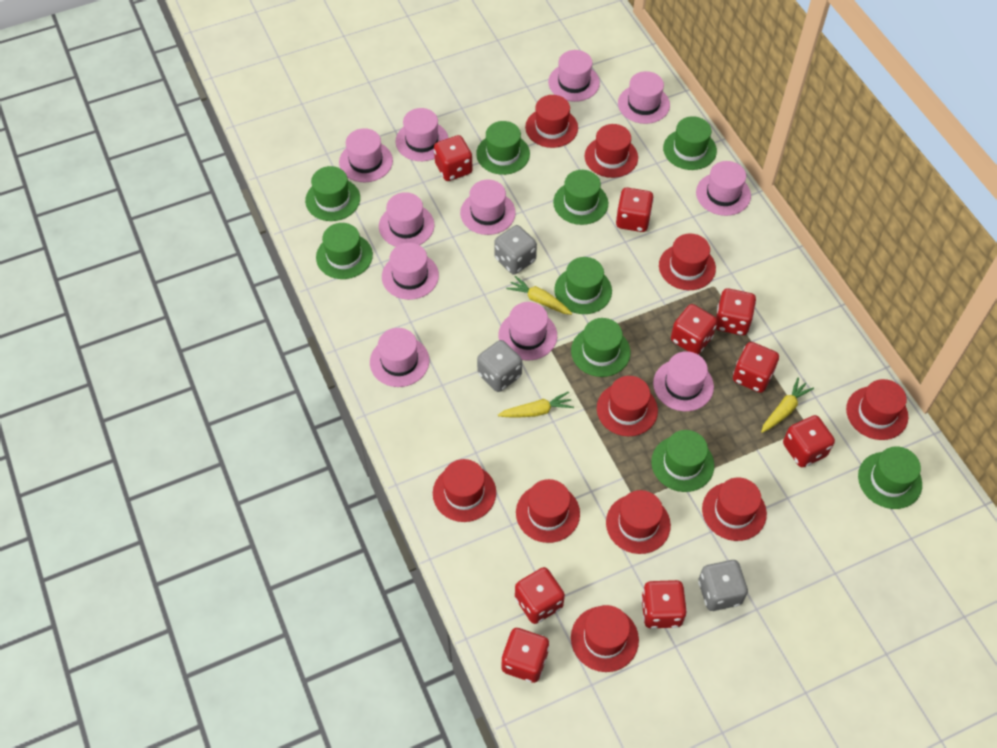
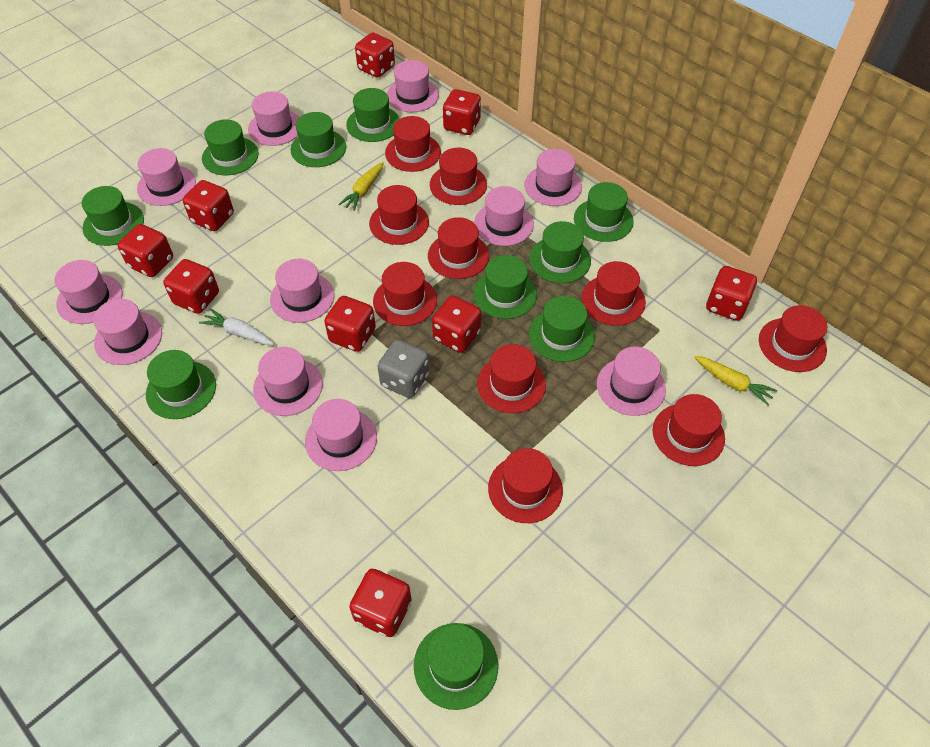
green hat: 9 -> 10
grey dice: 3 -> 1
white carrot: 0 -> 1
yellow carrot: 3 -> 2

